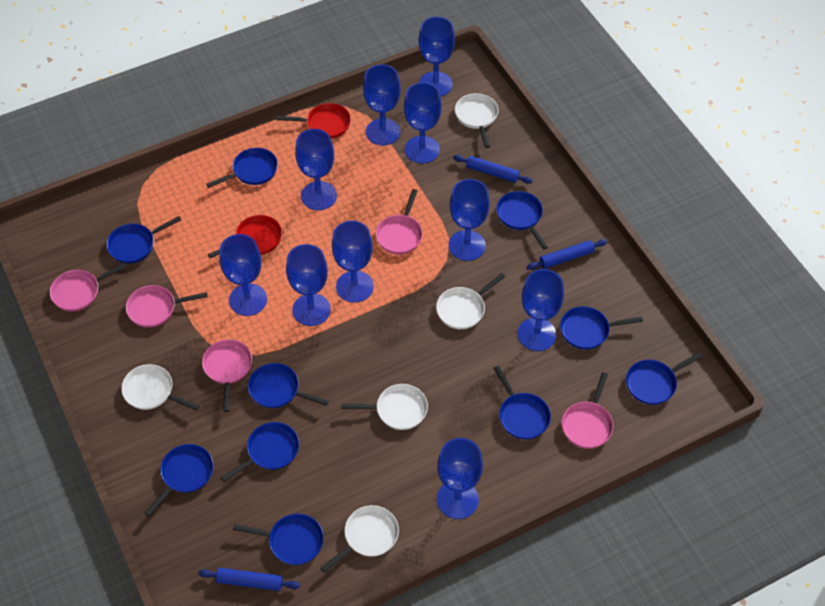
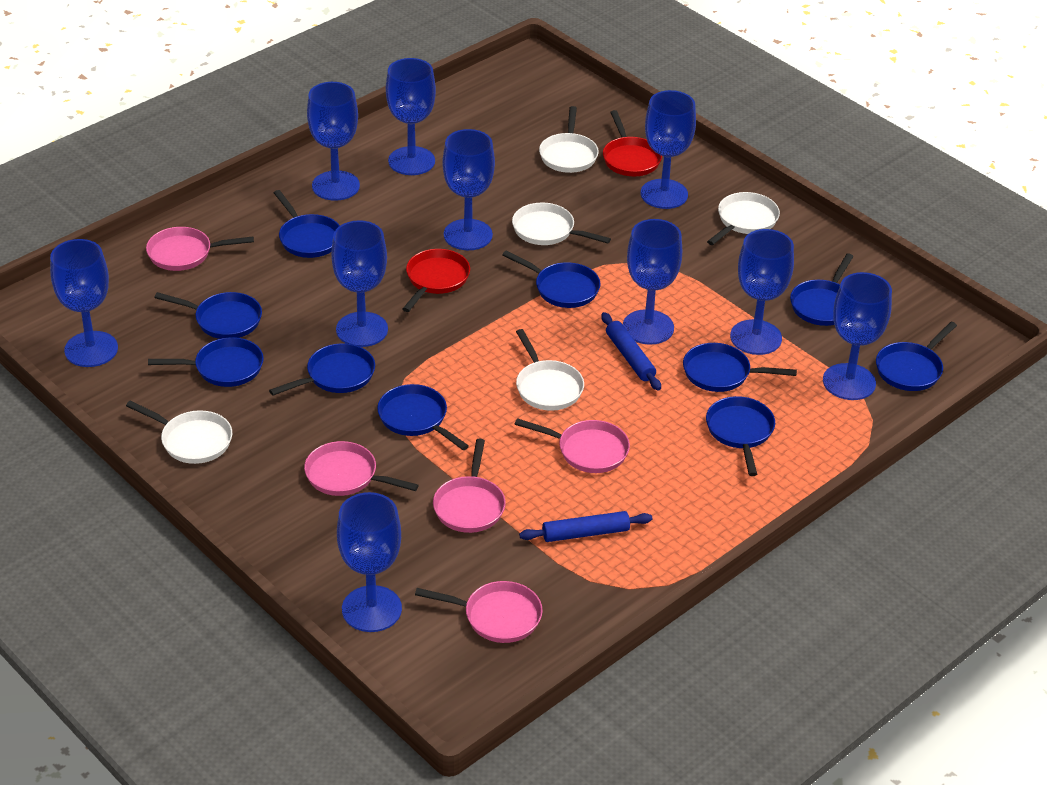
blue rolling pin: 3 -> 2

